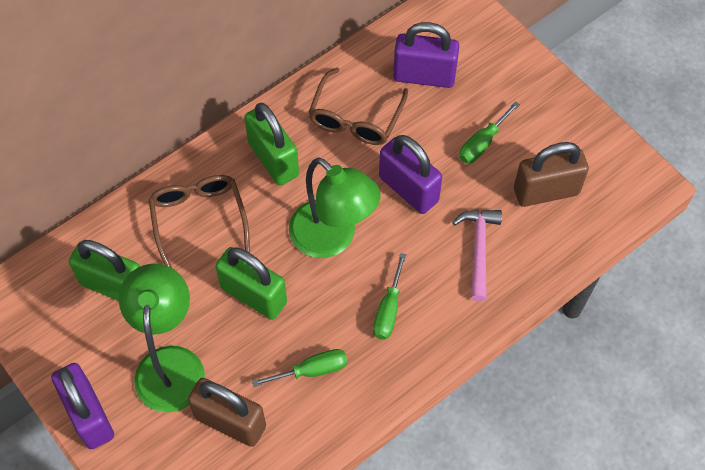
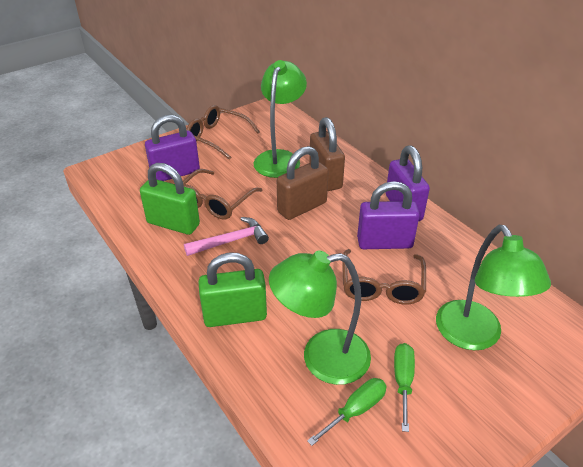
brown glasses: 2 -> 3
green lamp: 2 -> 3
green padlock: 3 -> 2
green screwdriver: 3 -> 2

